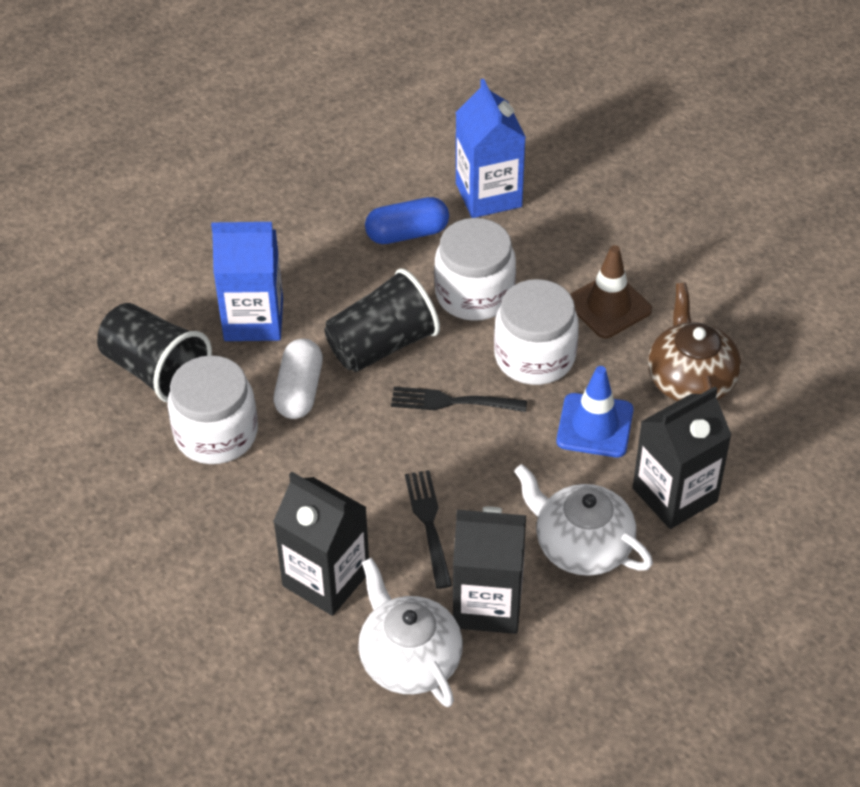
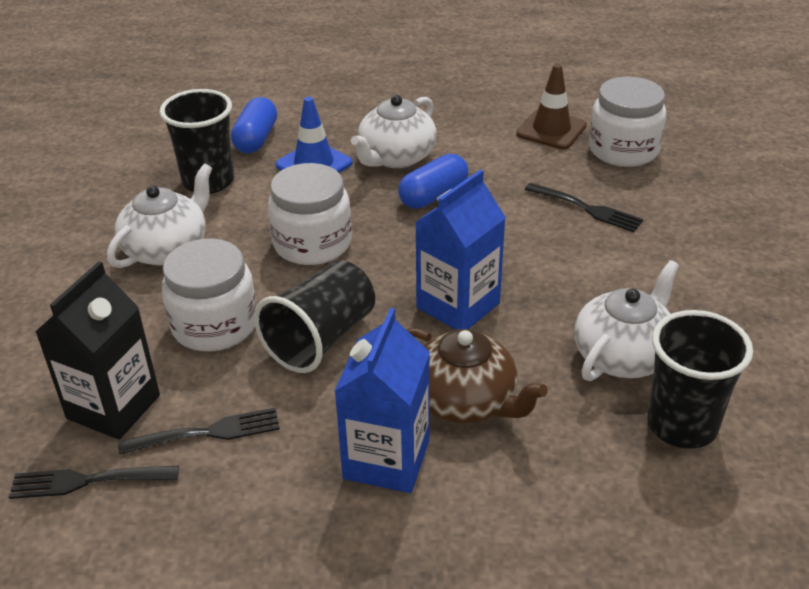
black carton: 3 -> 1
black cup: 2 -> 3
black fork: 2 -> 3
blue capsule: 1 -> 2
white capsule: 1 -> 0
white teapot: 2 -> 3

